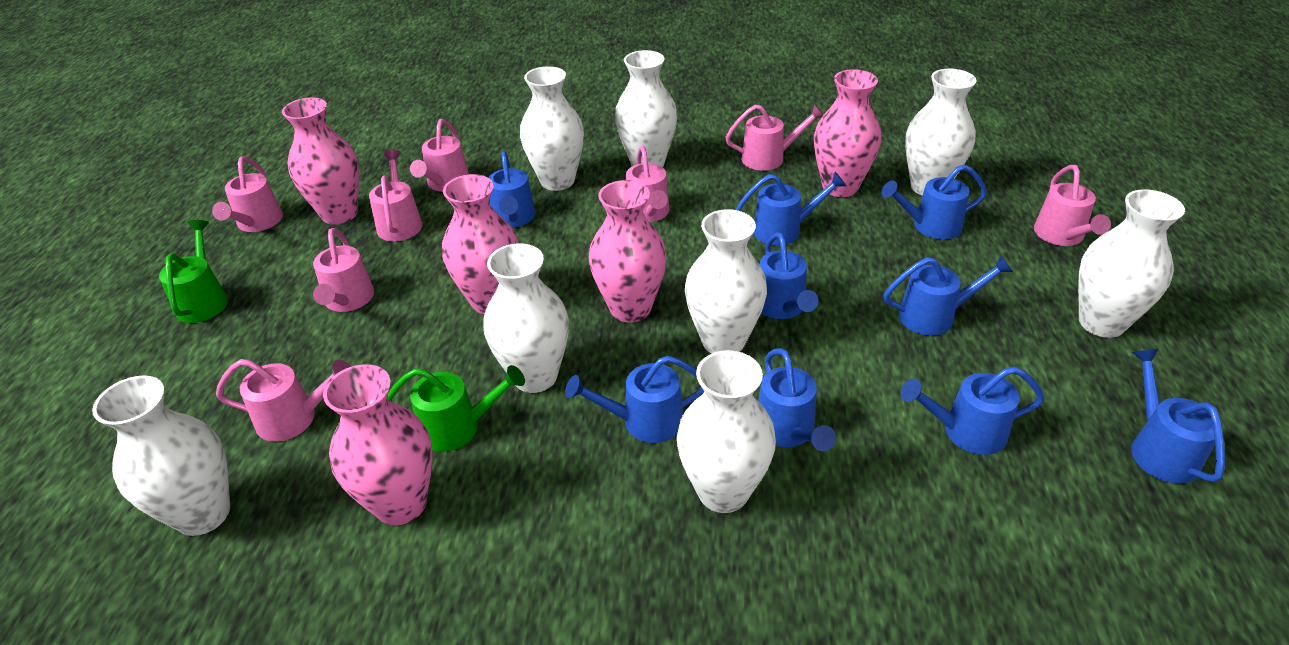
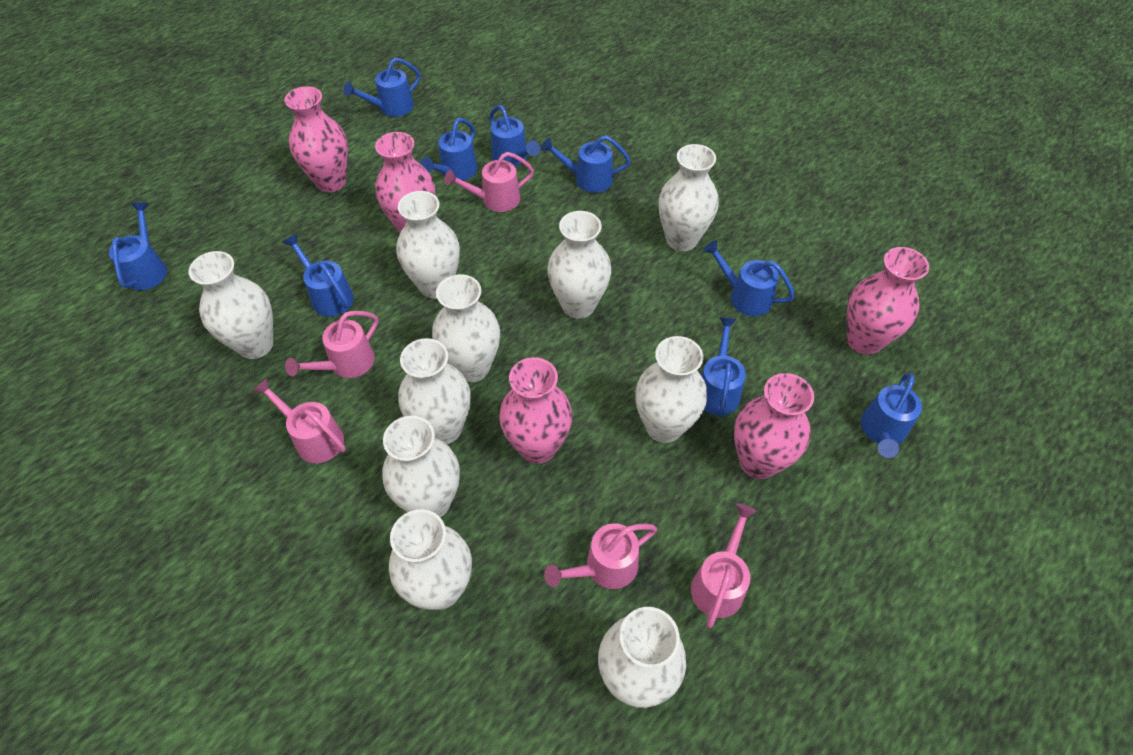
green watering can: 2 -> 0
pink watering can: 8 -> 5
white vase: 8 -> 10

